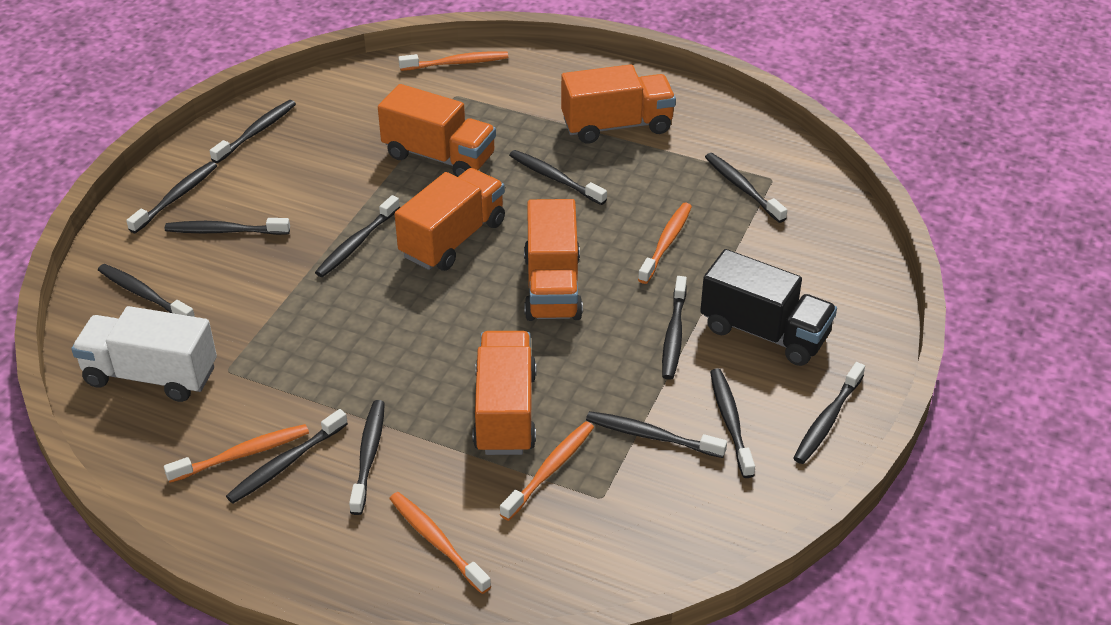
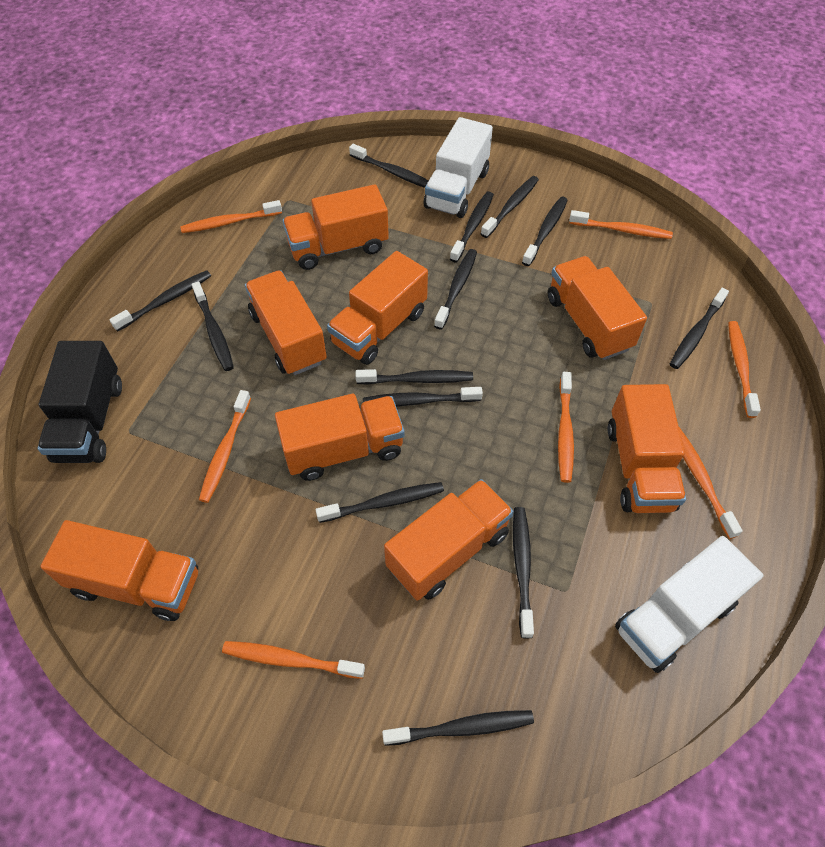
orange toothbrush: 5 -> 7
orange truck: 5 -> 8
white truck: 1 -> 2

